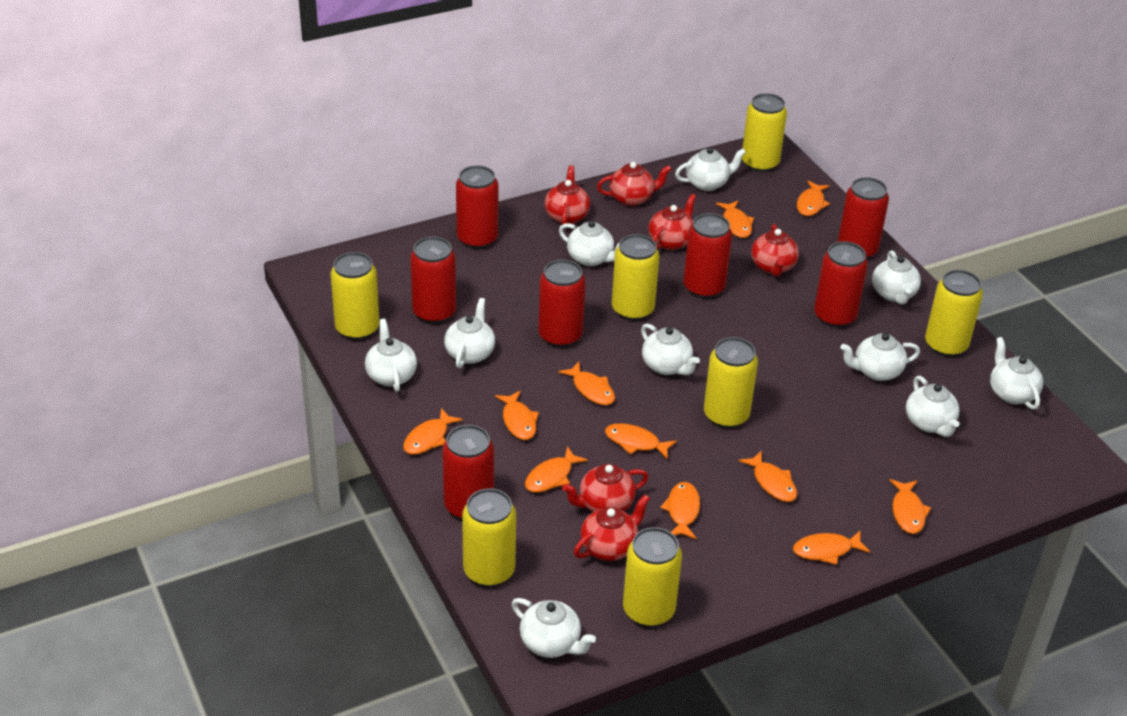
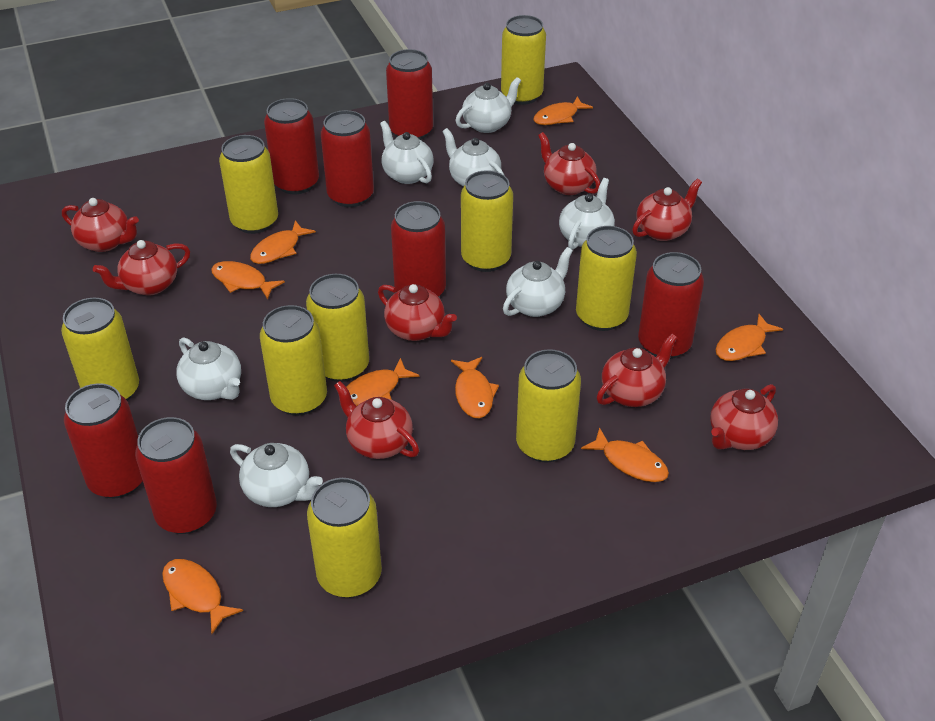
orange fish: 11 -> 8
red teapot: 6 -> 8
white teapot: 10 -> 7
yellow can: 7 -> 9

